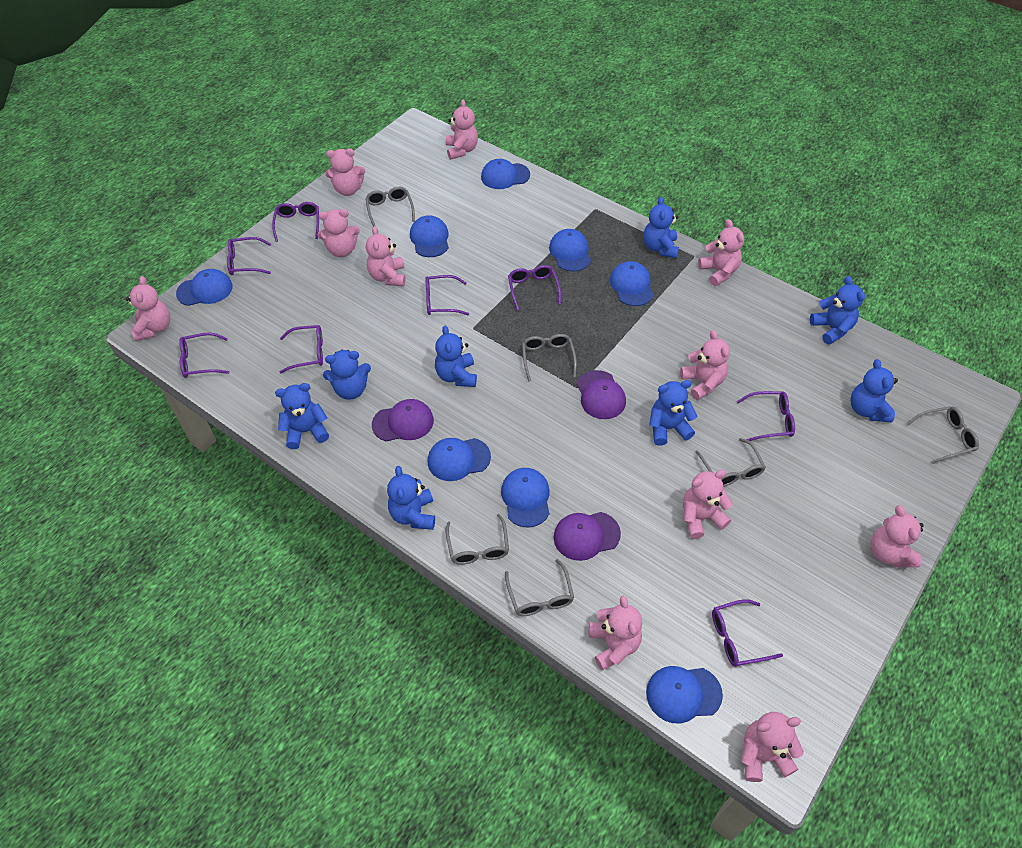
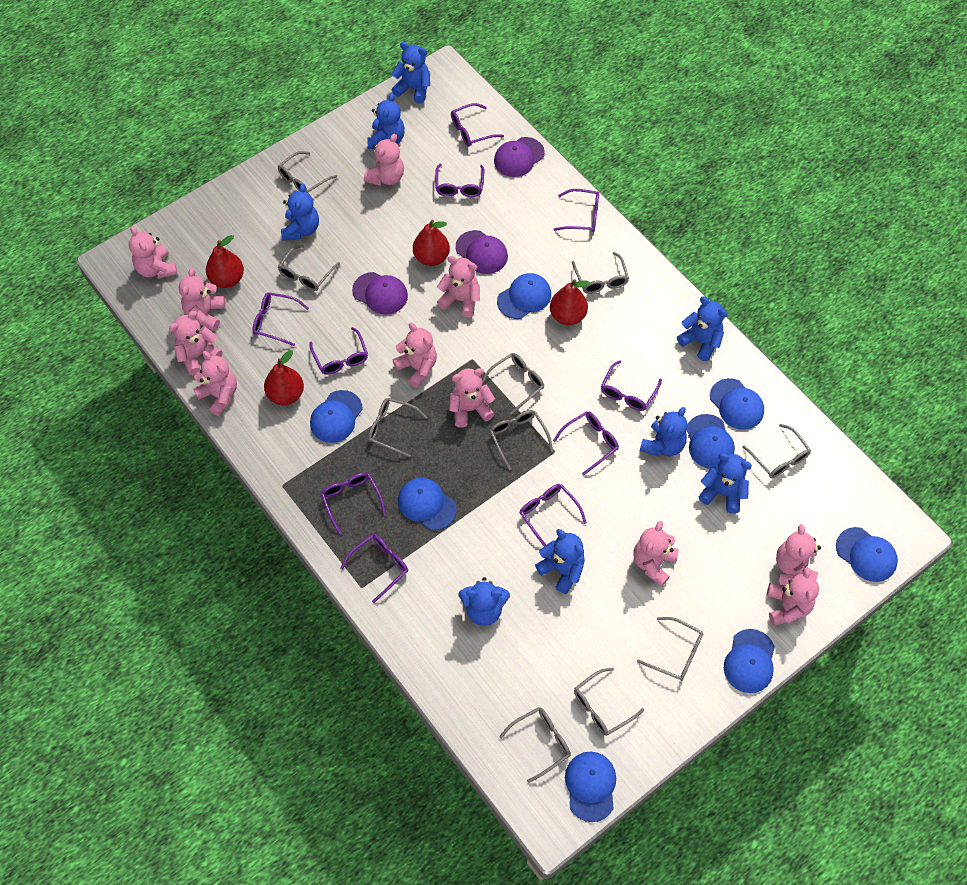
grey glasses: 6 -> 10
purple glasses: 8 -> 10
red pear: 0 -> 4

